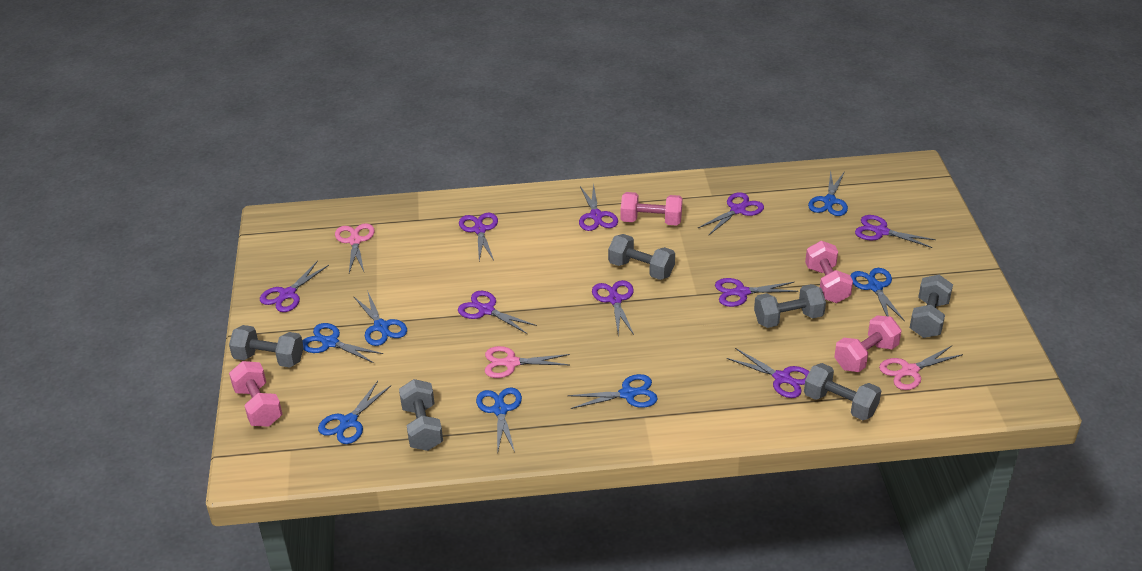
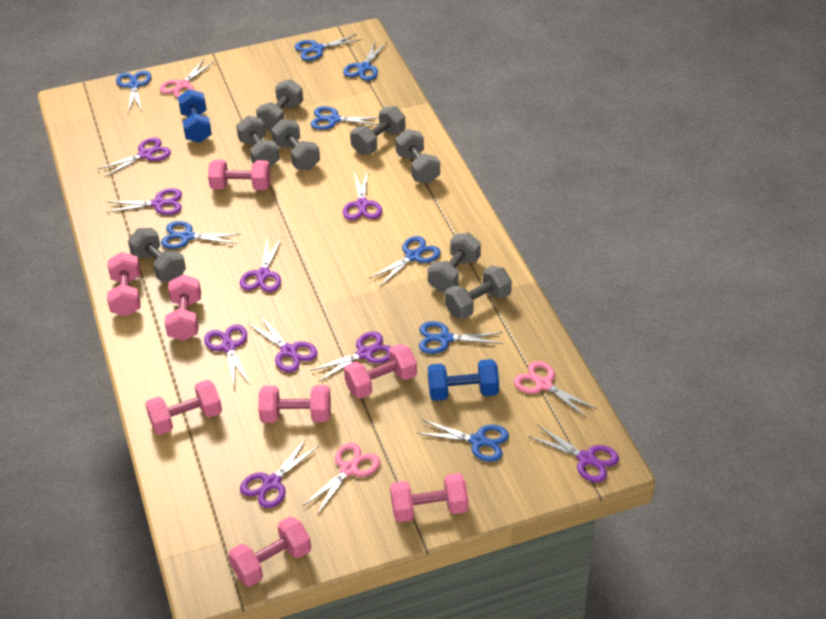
blue dumbbell: 0 -> 2
blue scissors: 7 -> 8
grey dumbbell: 6 -> 8
pink dumbbell: 4 -> 8

